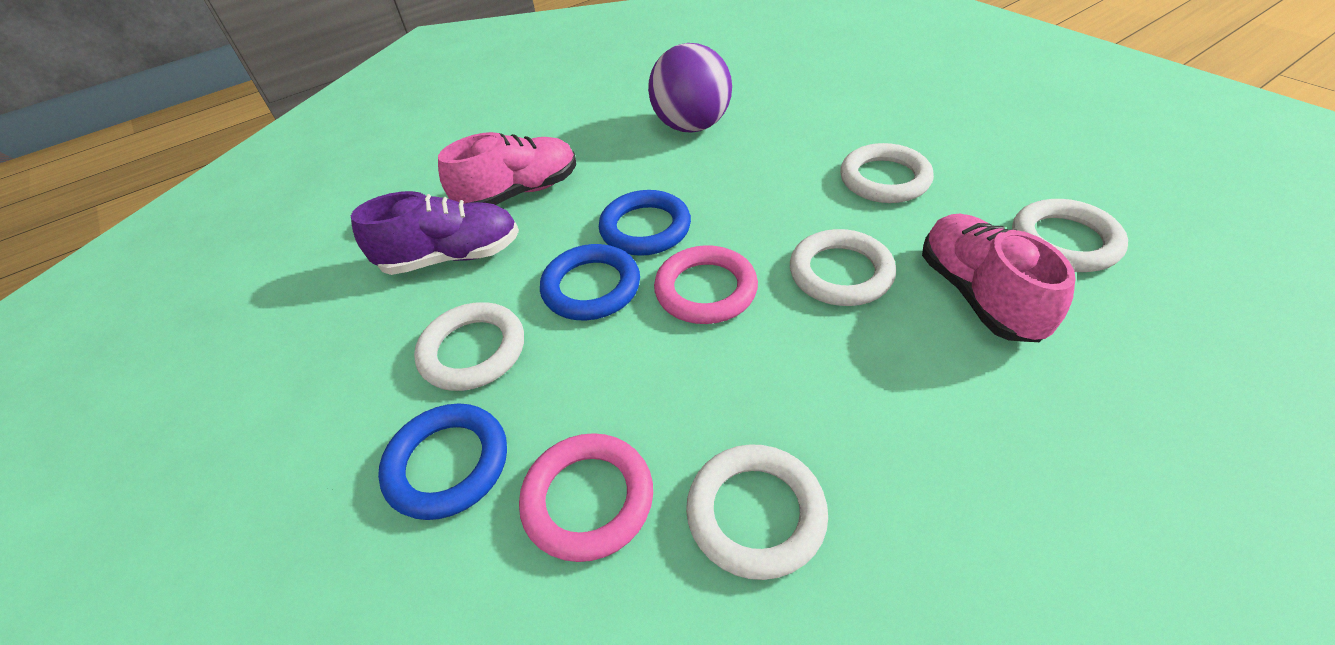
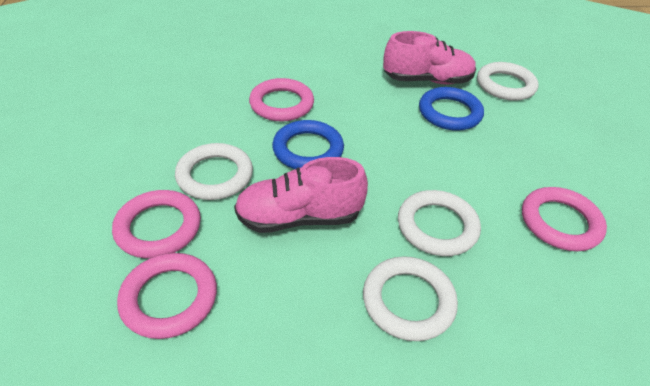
blue ring: 3 -> 2
pink ring: 2 -> 4
purple ball: 1 -> 0
purple shoe: 1 -> 0
white ring: 5 -> 4

